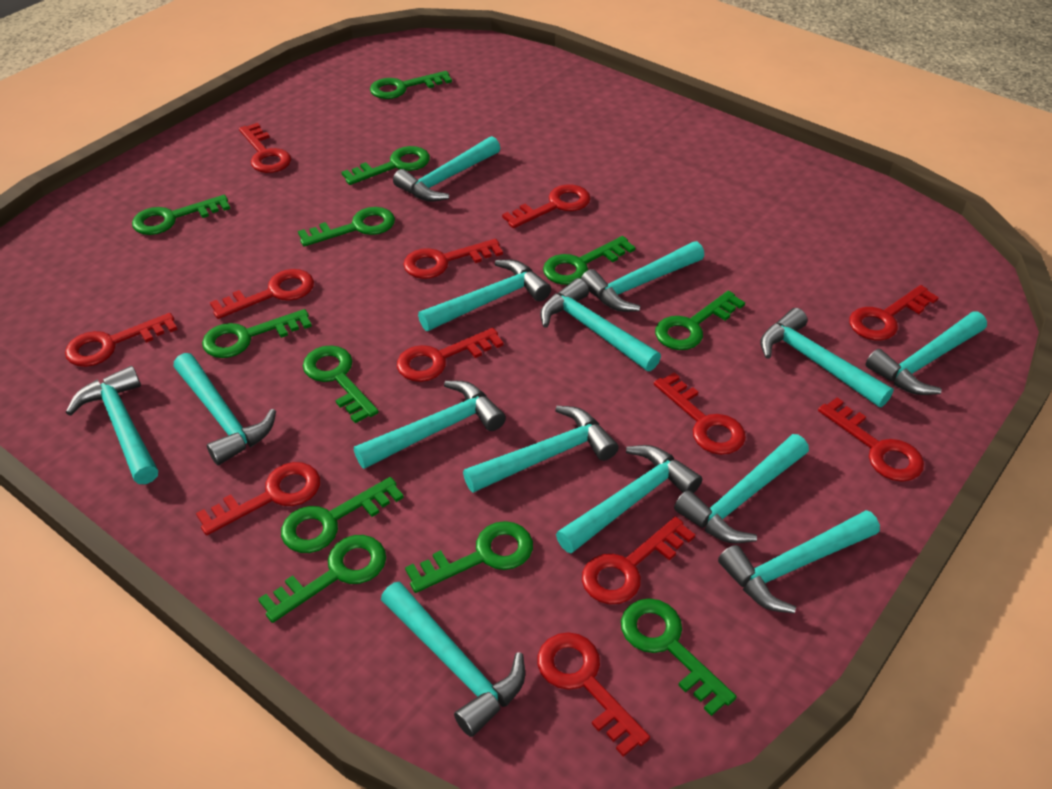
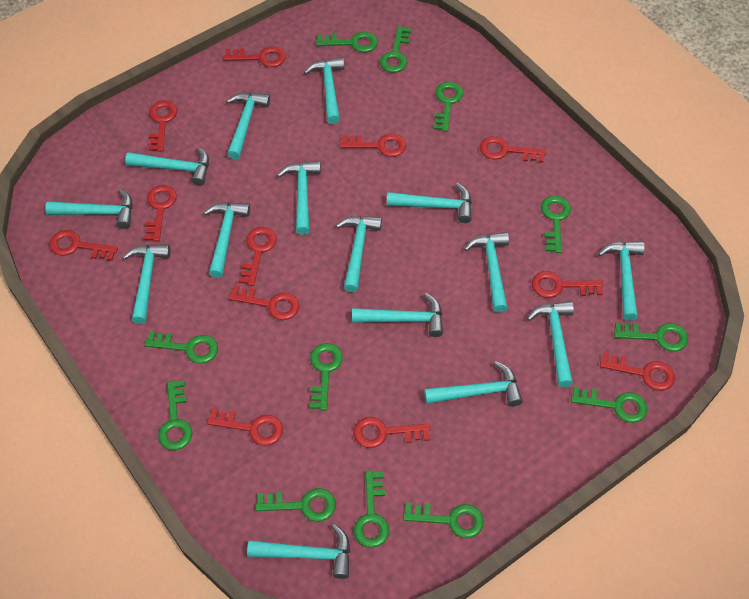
turquoise hammer: 14 -> 15

